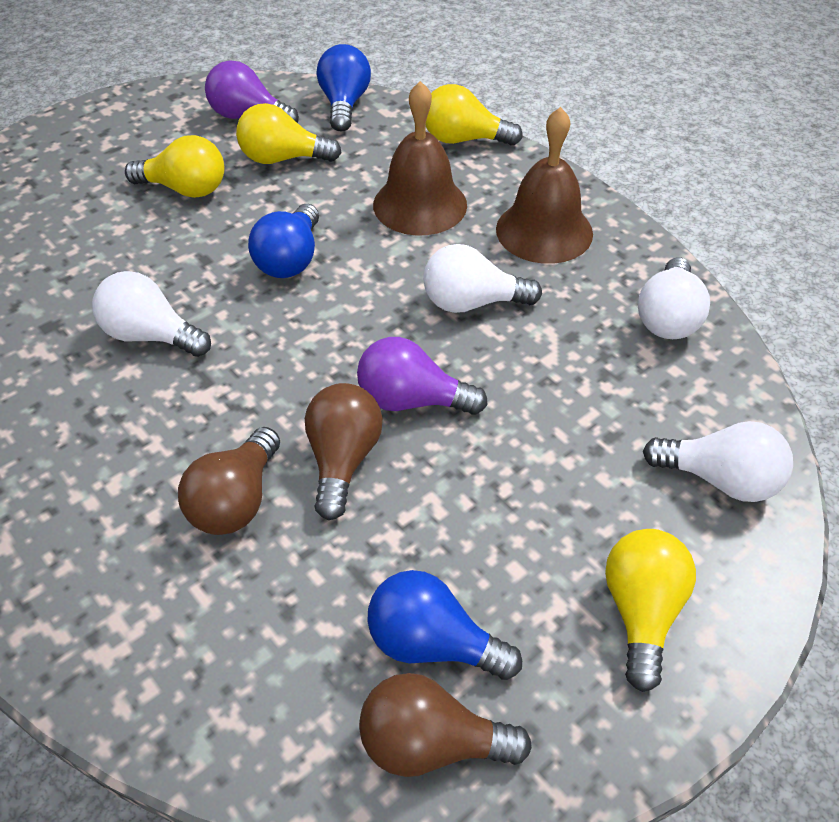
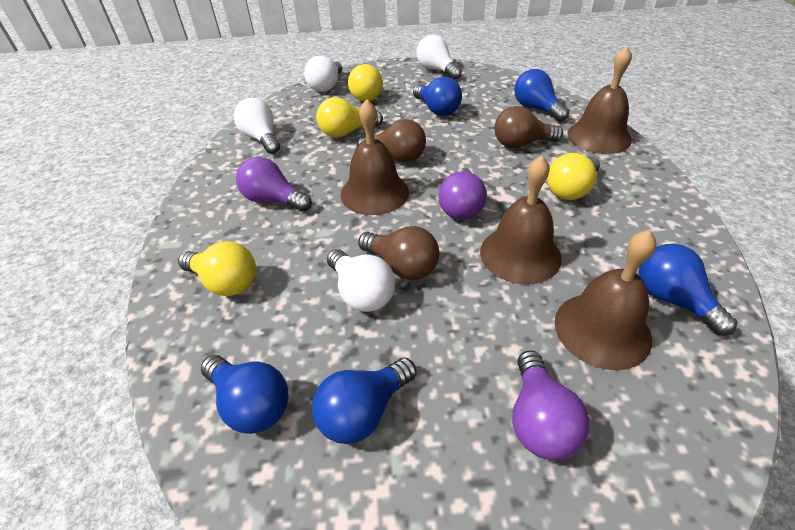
blue light bulb: 3 -> 5
brown bell: 2 -> 4
purple light bulb: 2 -> 3

